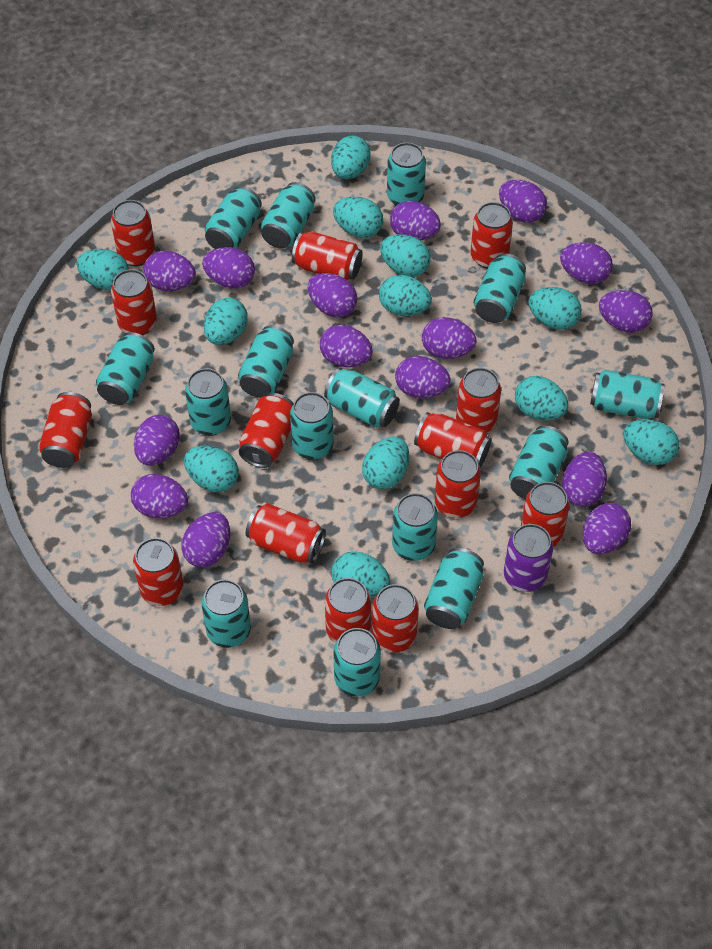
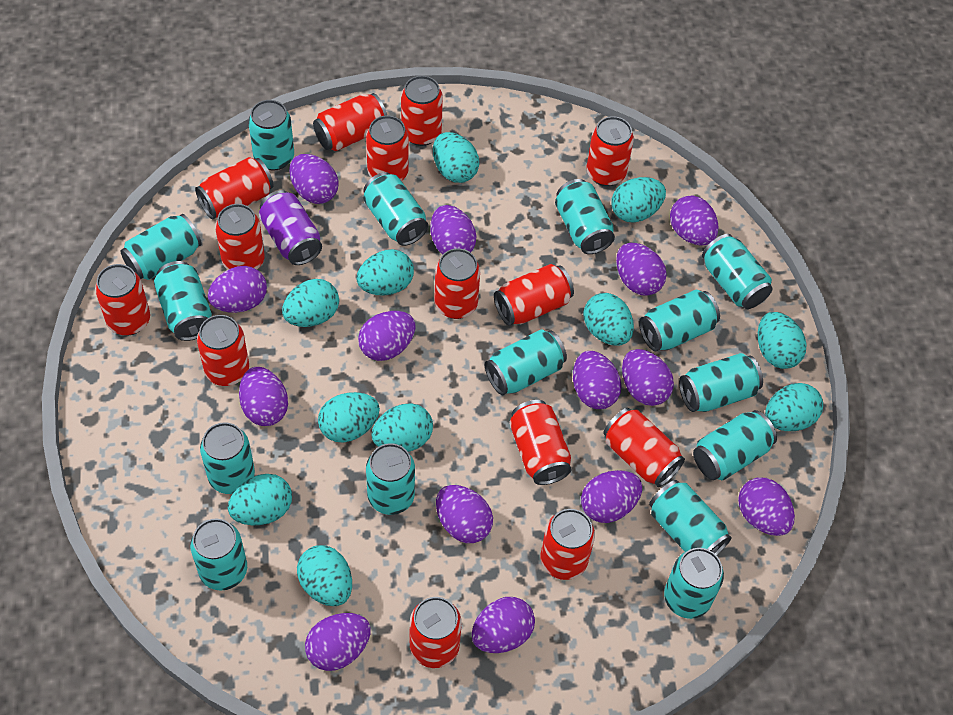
purple egg: 15 -> 14
turquoise egg: 12 -> 11

